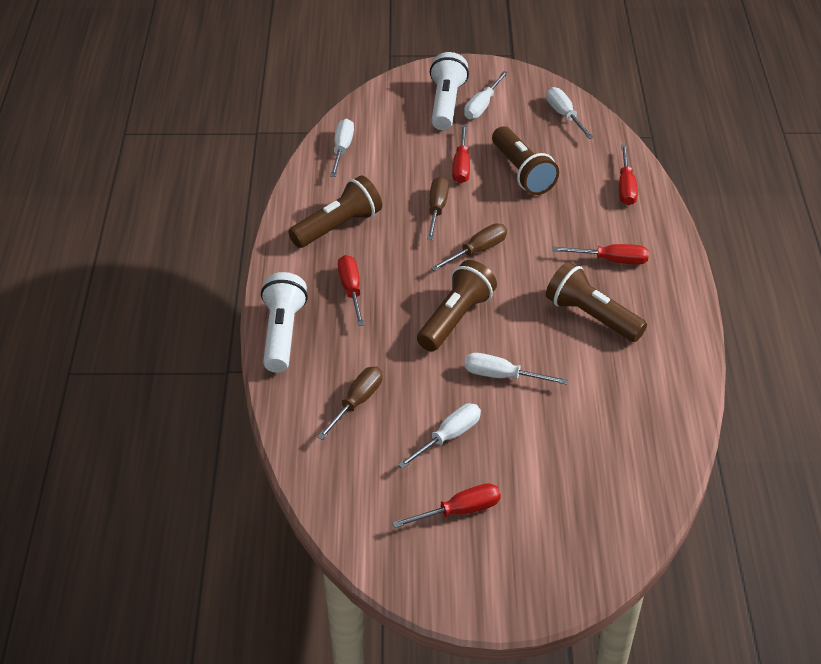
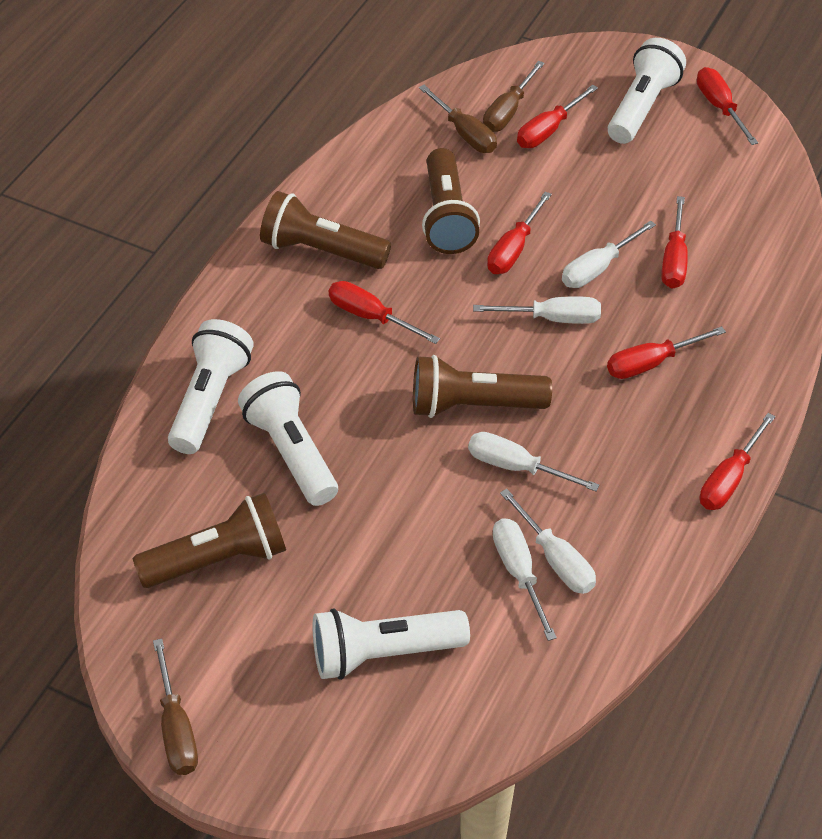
red screwdriver: 5 -> 7
white flashlight: 2 -> 4

